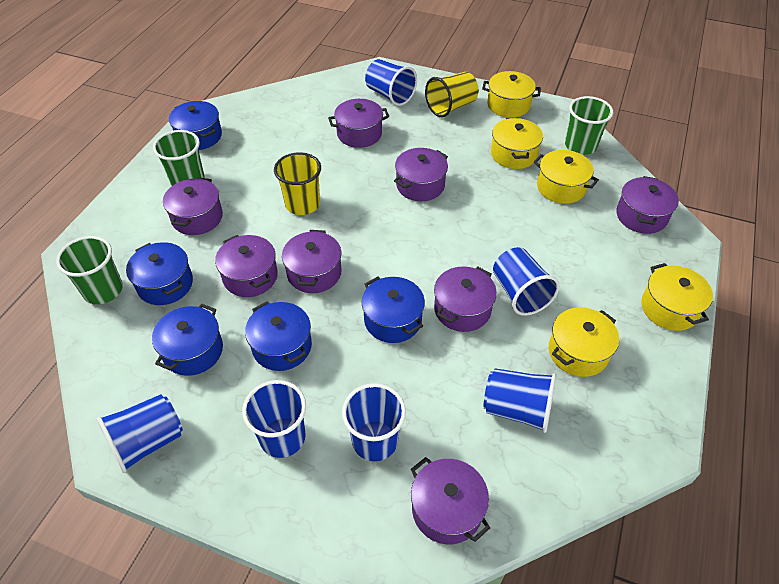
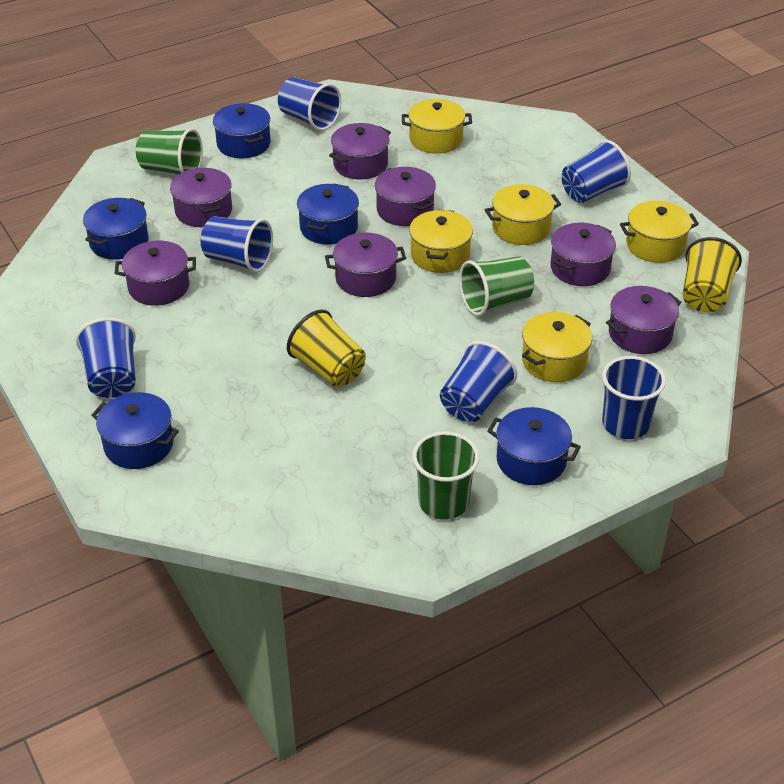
purple pot: 8 -> 7

